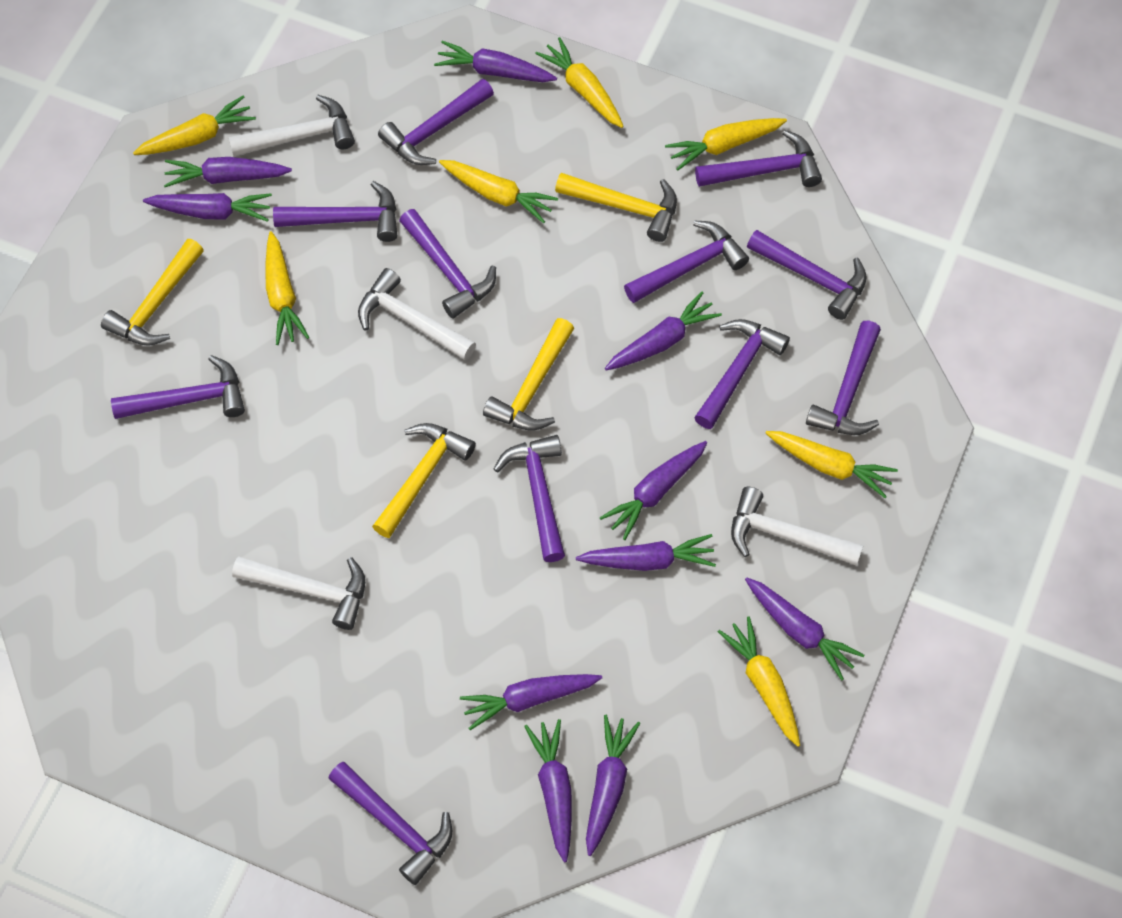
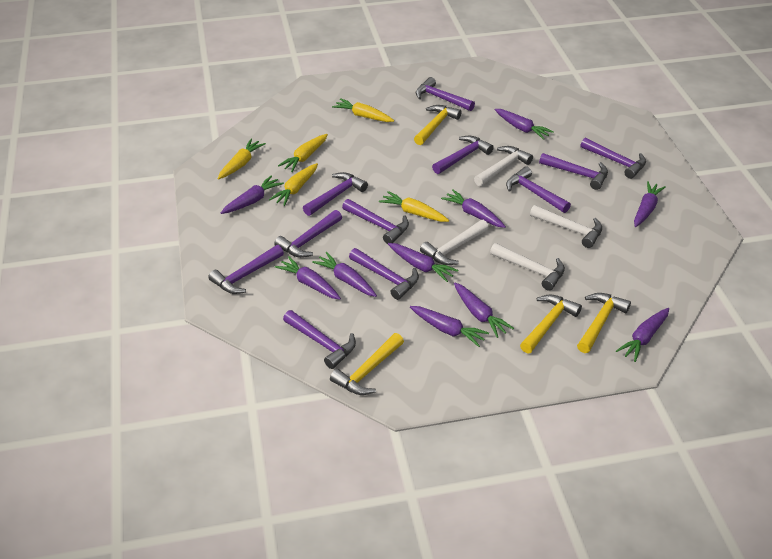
yellow carrot: 7 -> 5

